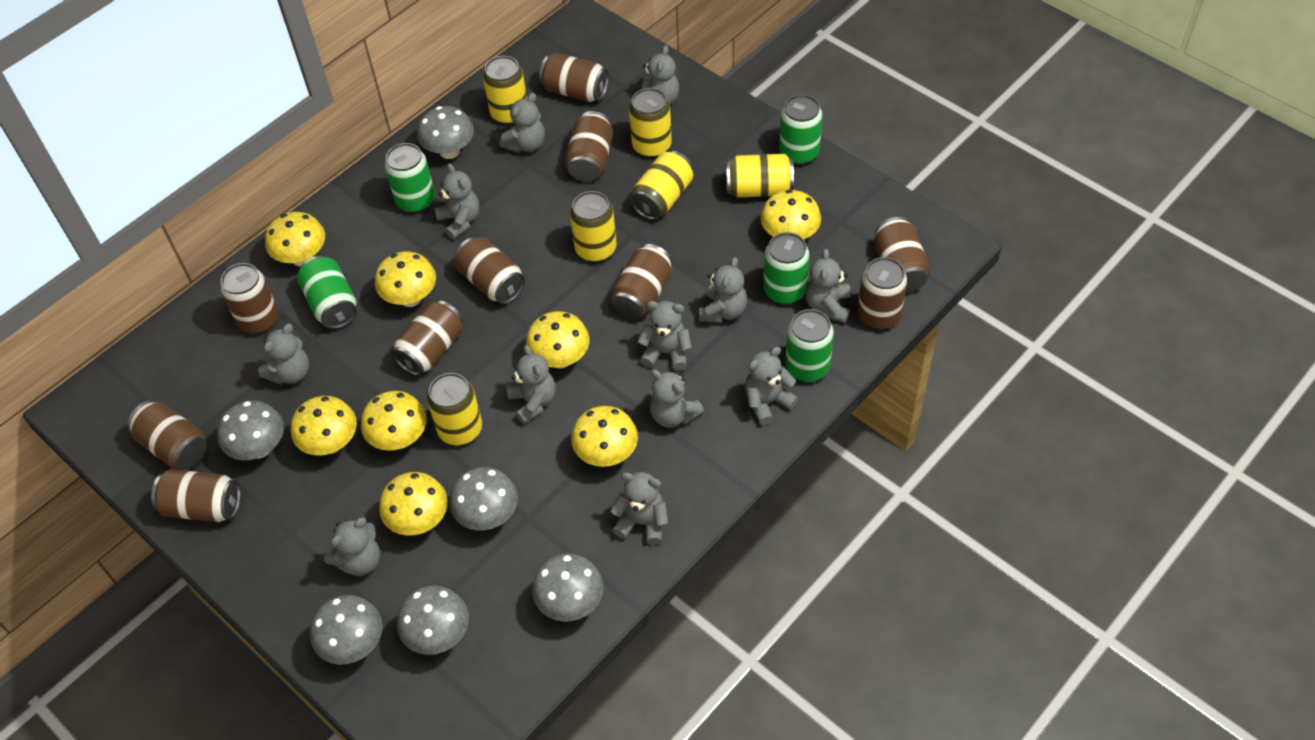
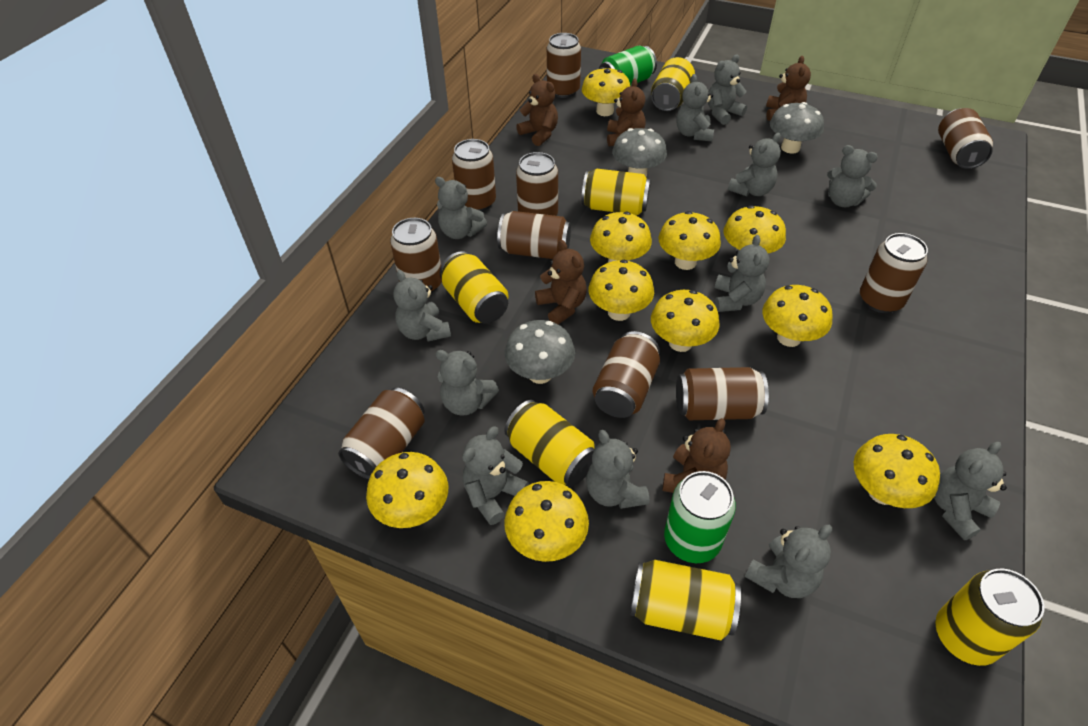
brown teddy bear: 0 -> 5
green can: 5 -> 2
grey mushroom: 6 -> 3
yellow mushroom: 8 -> 10

